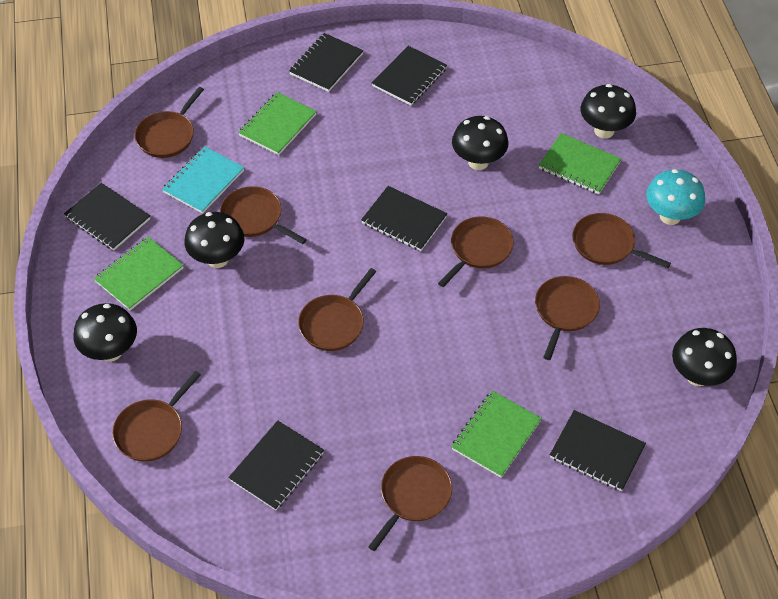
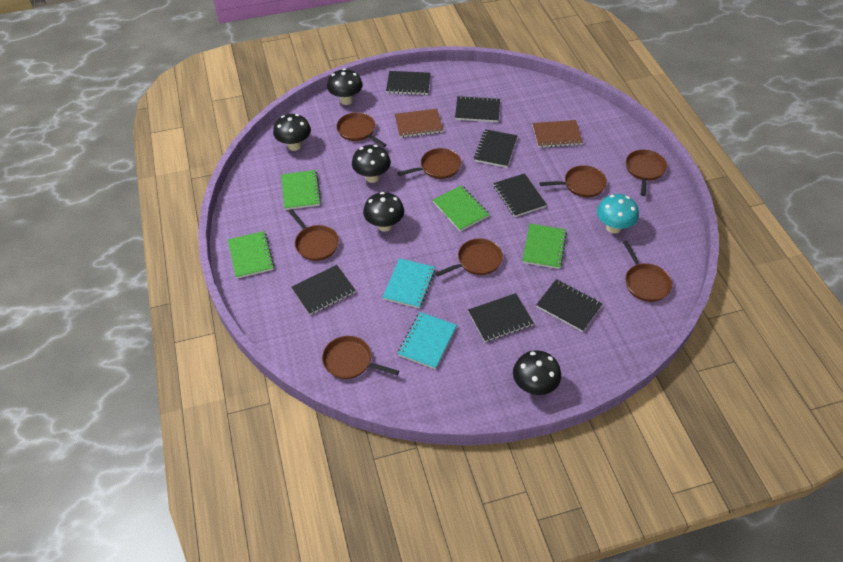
black notebook: 6 -> 7
brown notebook: 0 -> 2
turquoise notebook: 1 -> 2

